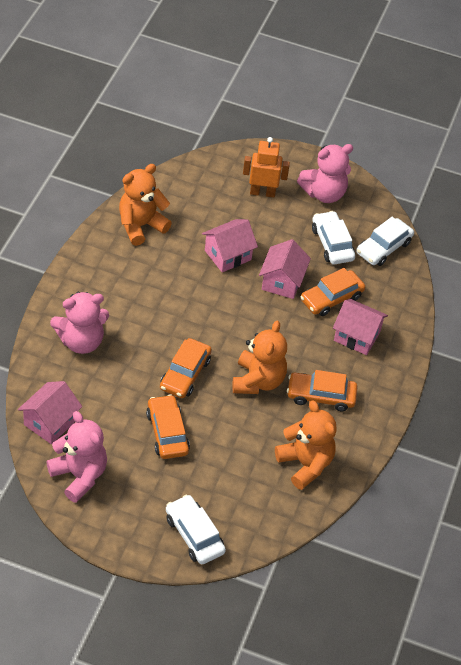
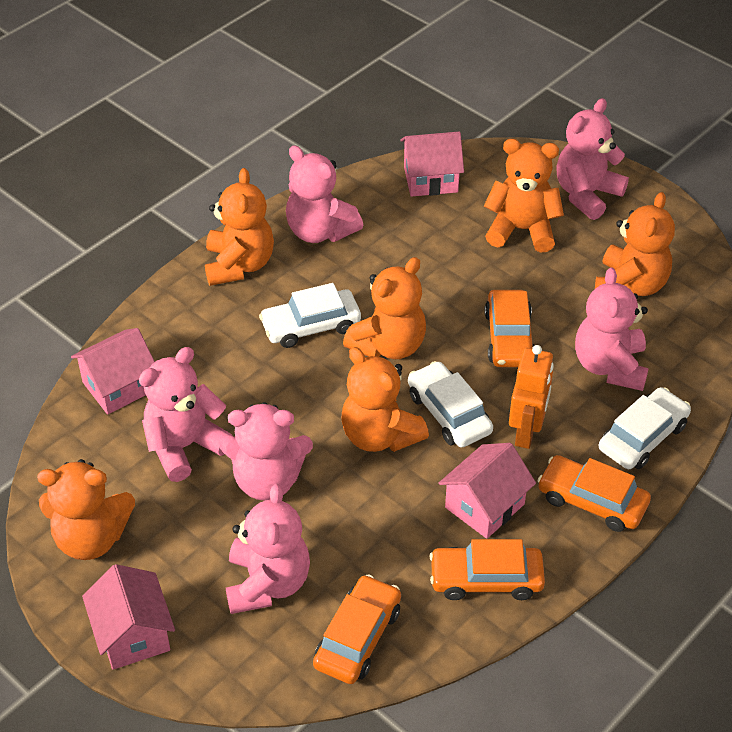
orange teddy bear: 3 -> 6
pink teddy bear: 3 -> 6

